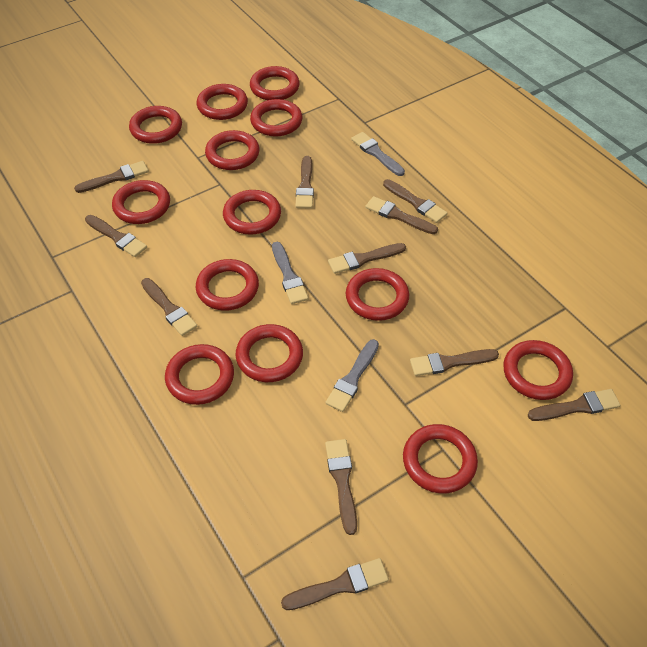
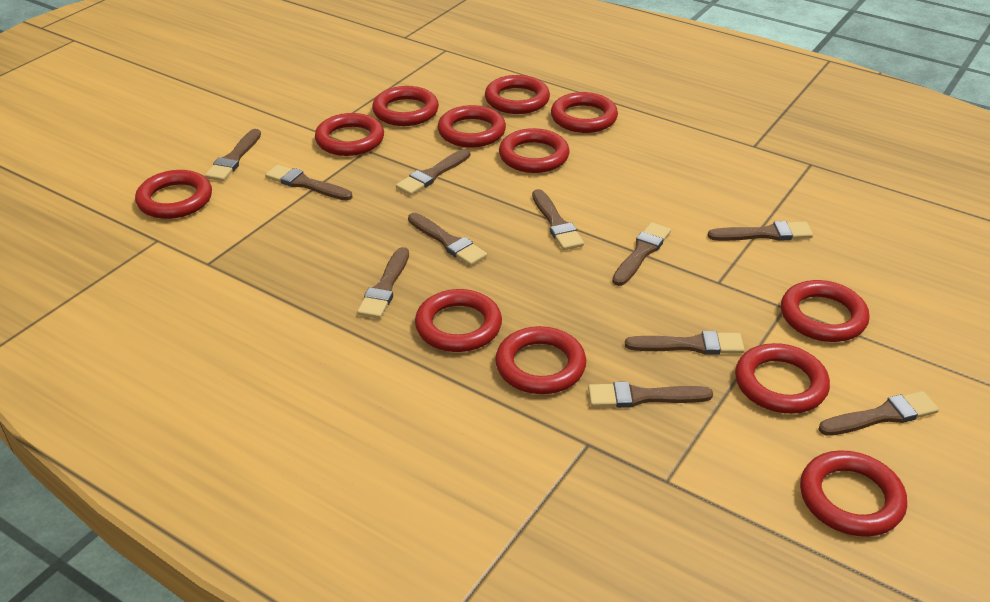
grey brush: 3 -> 0
red ring: 13 -> 12

